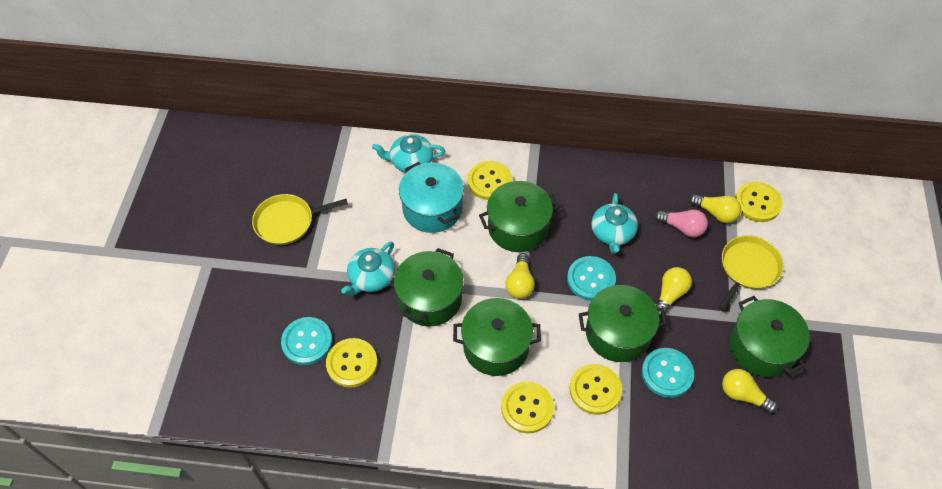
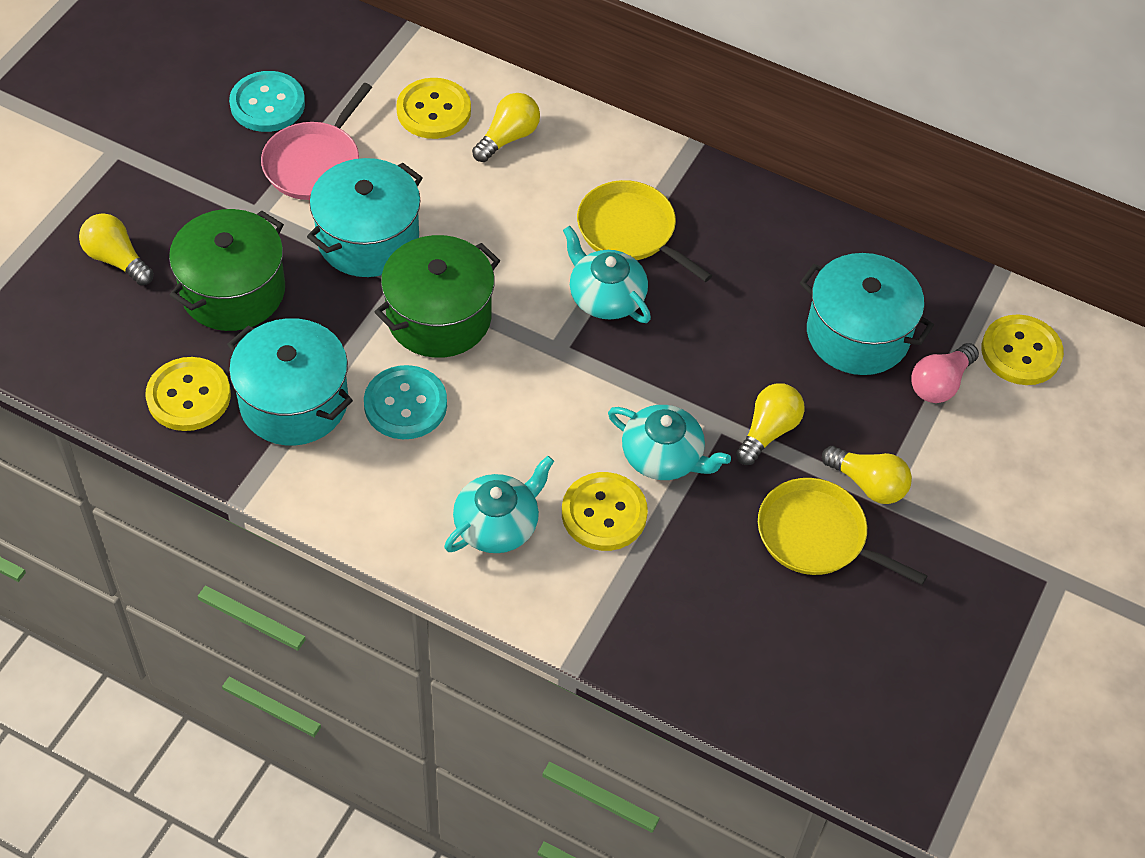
green pot: 5 -> 2
pink pan: 0 -> 1
turquoise button: 3 -> 2
turquoise pot: 1 -> 3
yellow button: 5 -> 4

